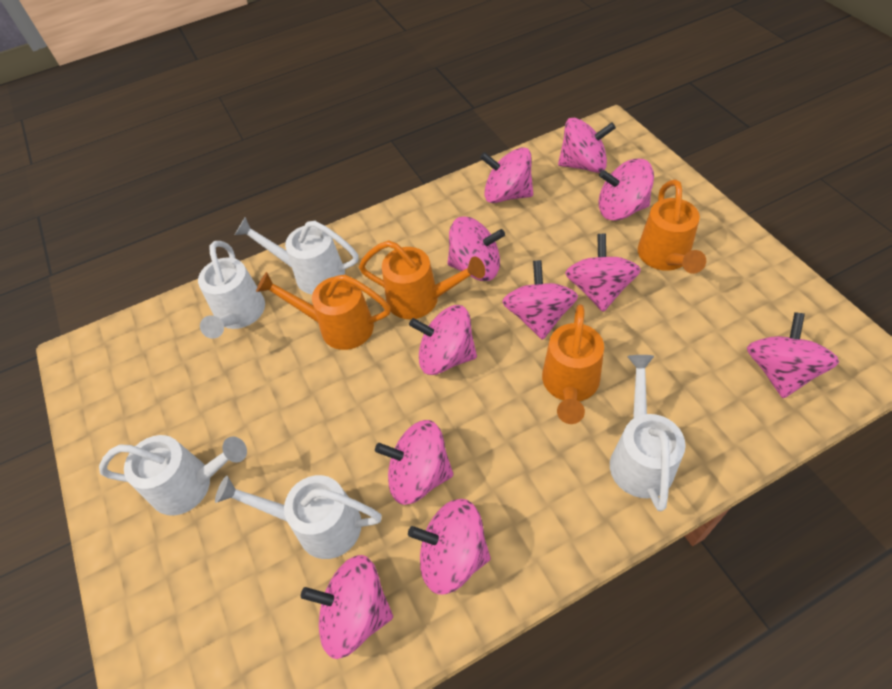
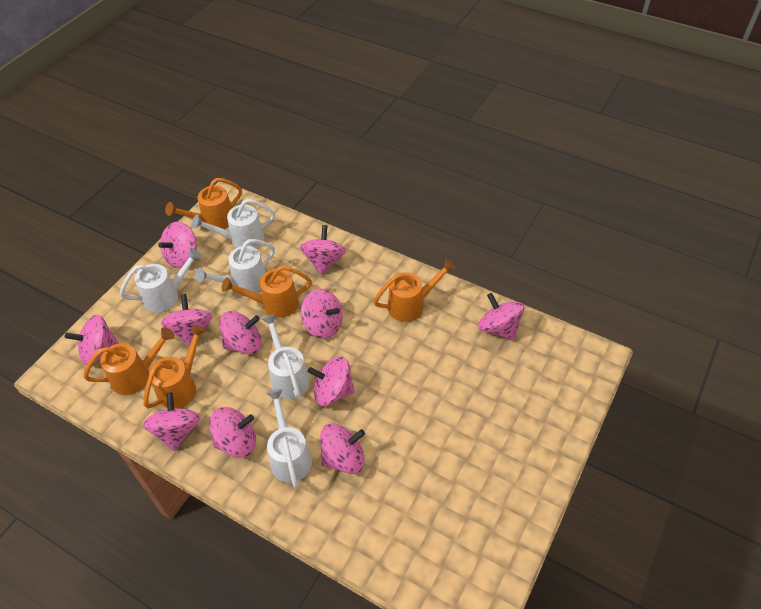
orange watering can: 4 -> 5

